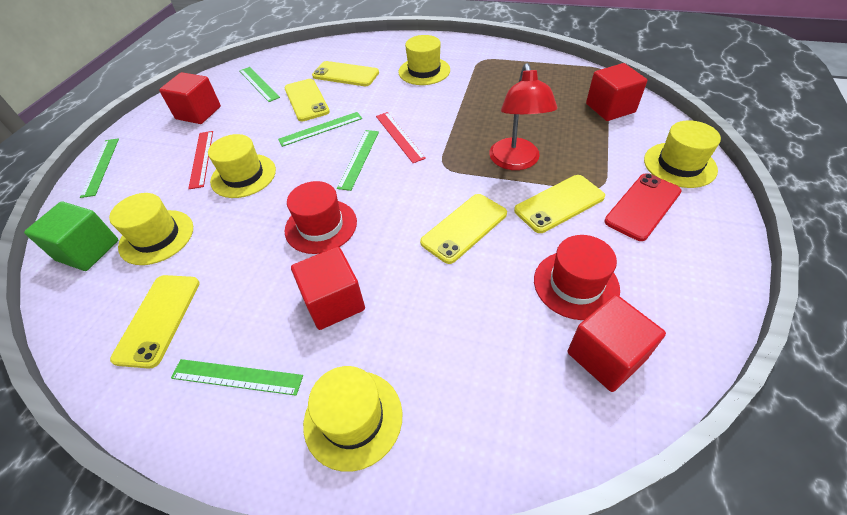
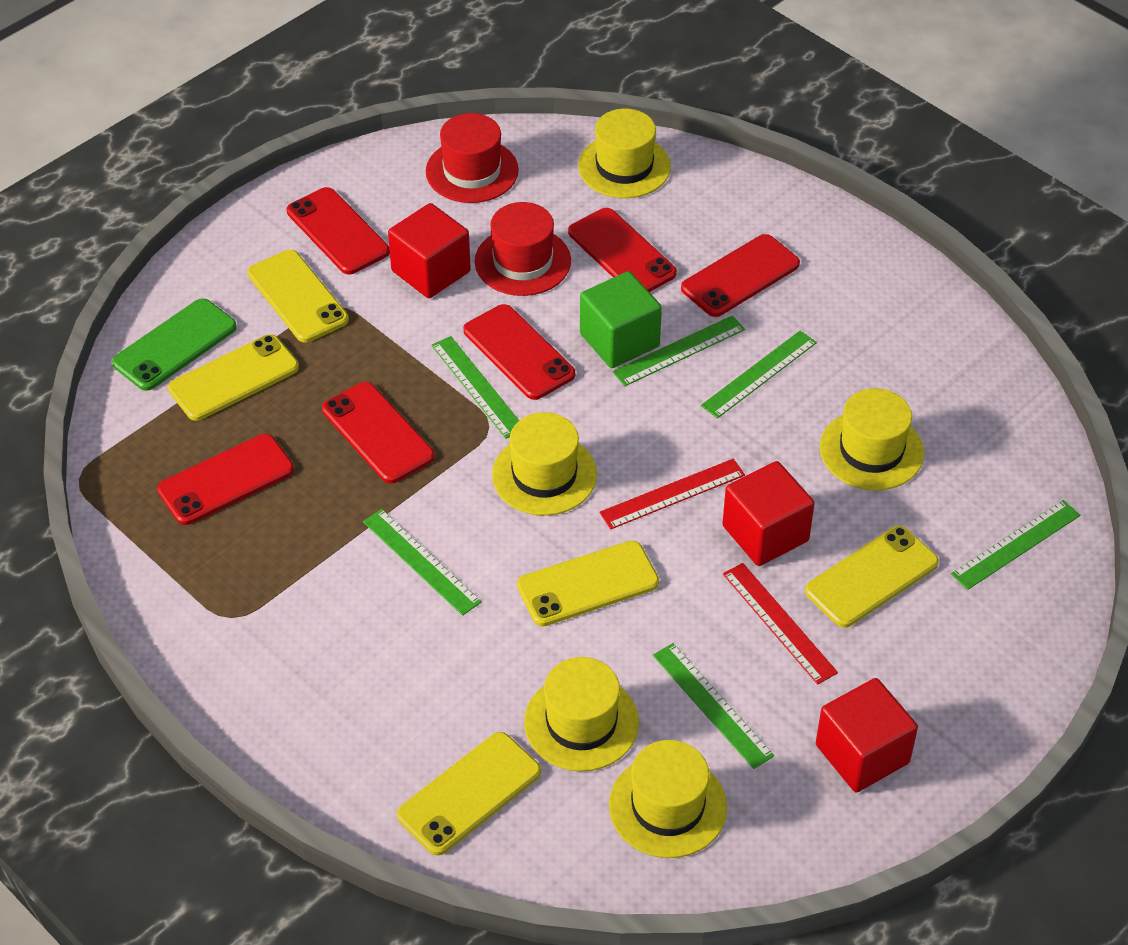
green phone: 0 -> 1
green ruler: 5 -> 6
red cube: 4 -> 3
red lamp: 1 -> 0
red phone: 1 -> 6

